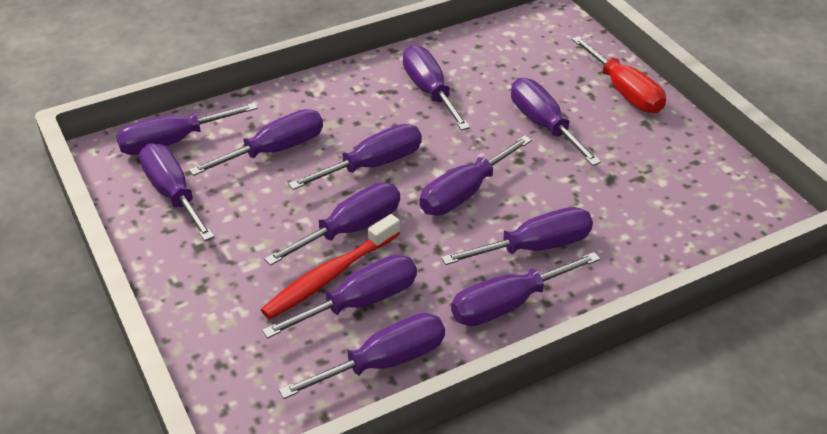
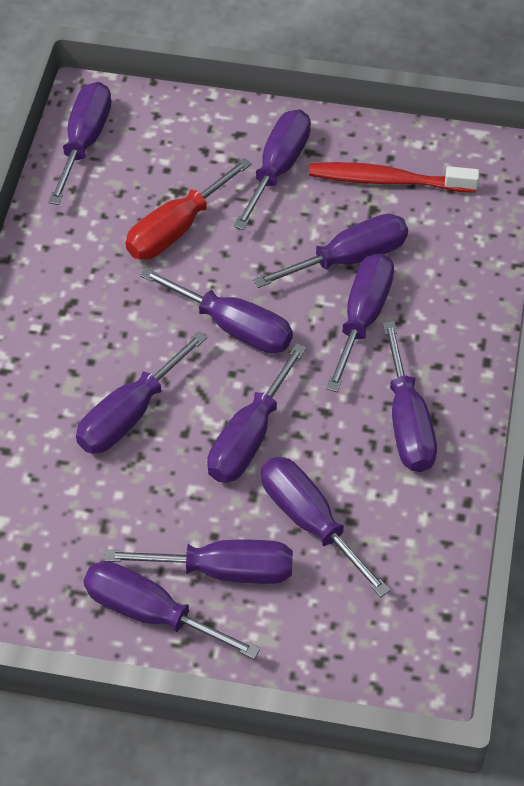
purple screwdriver: 12 -> 11

